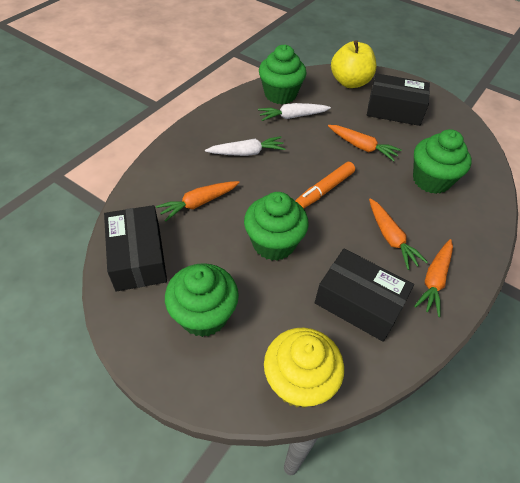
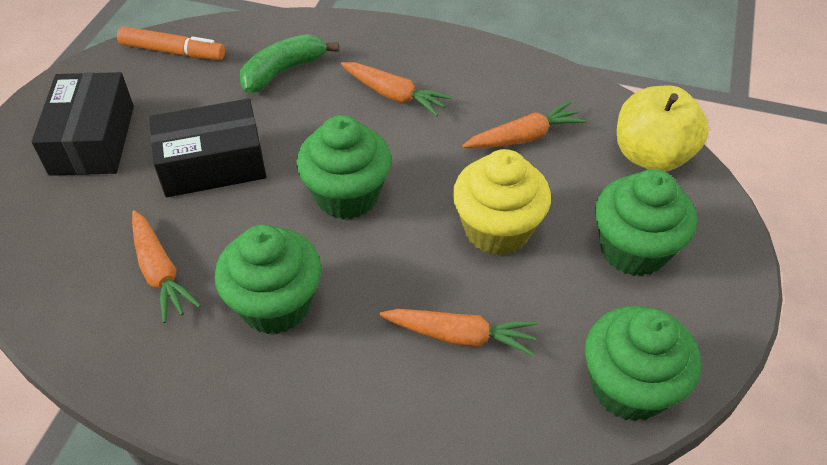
black box: 3 -> 2
green banana: 0 -> 1
white carrot: 2 -> 0

